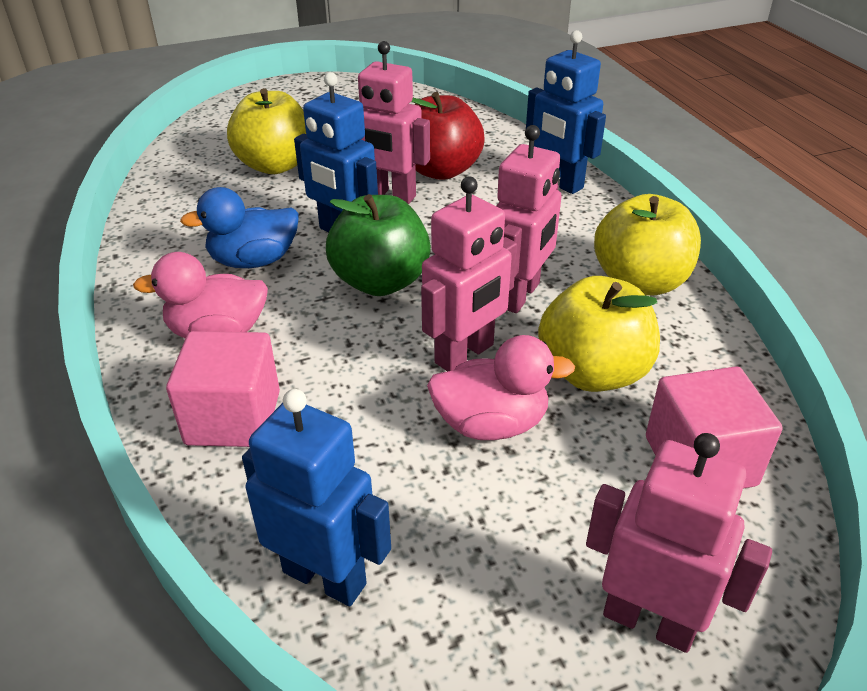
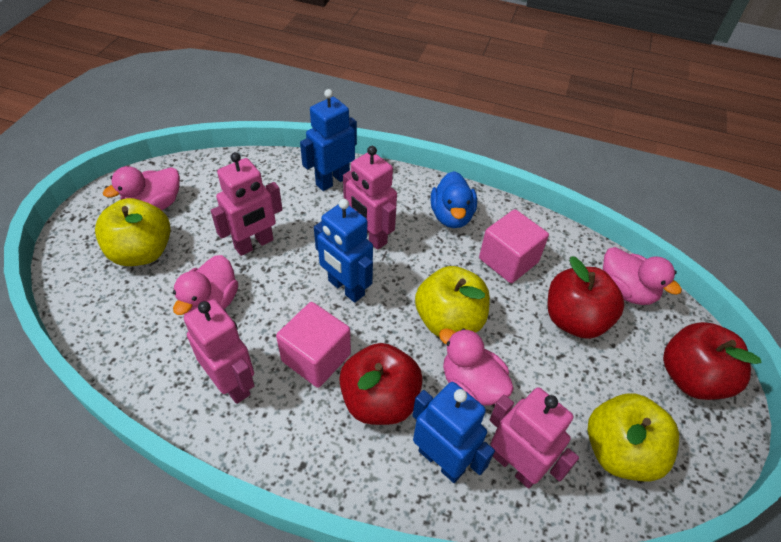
green apple: 1 -> 0
pink duck: 2 -> 4
red apple: 1 -> 3

